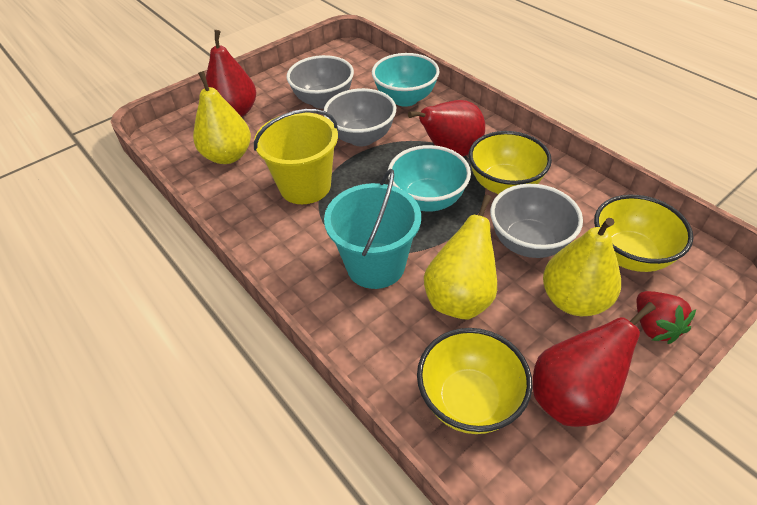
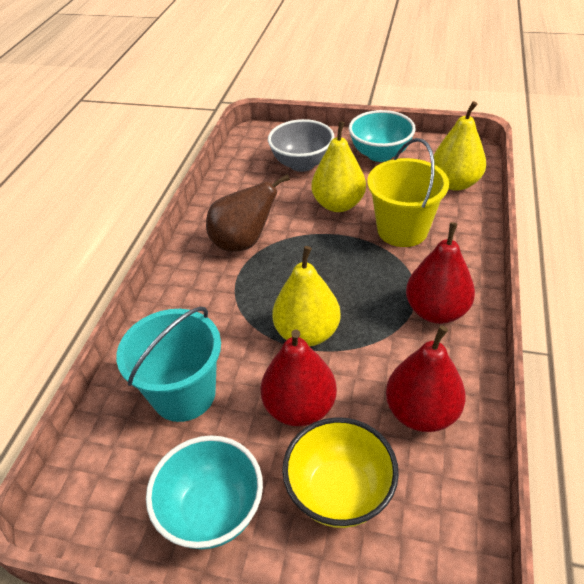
brown pear: 0 -> 1
grey bowl: 3 -> 1
red strawberry: 1 -> 0
yellow bowl: 3 -> 1

